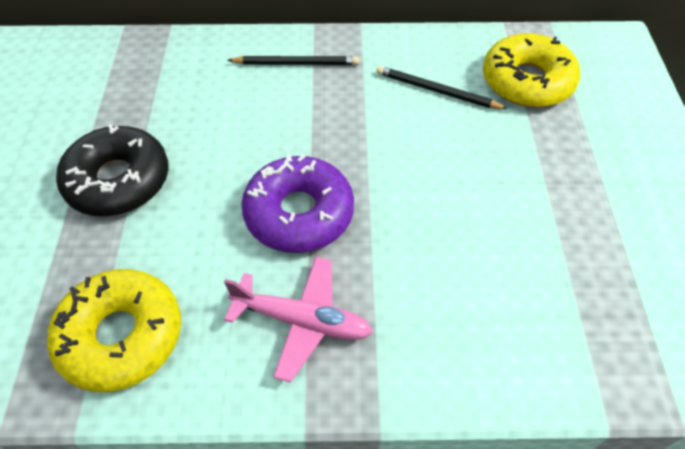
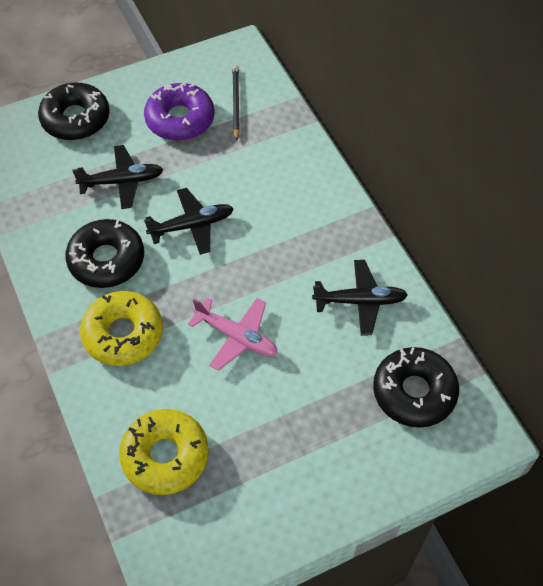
black donut: 1 -> 3
black pencil: 2 -> 1
black plane: 0 -> 3

